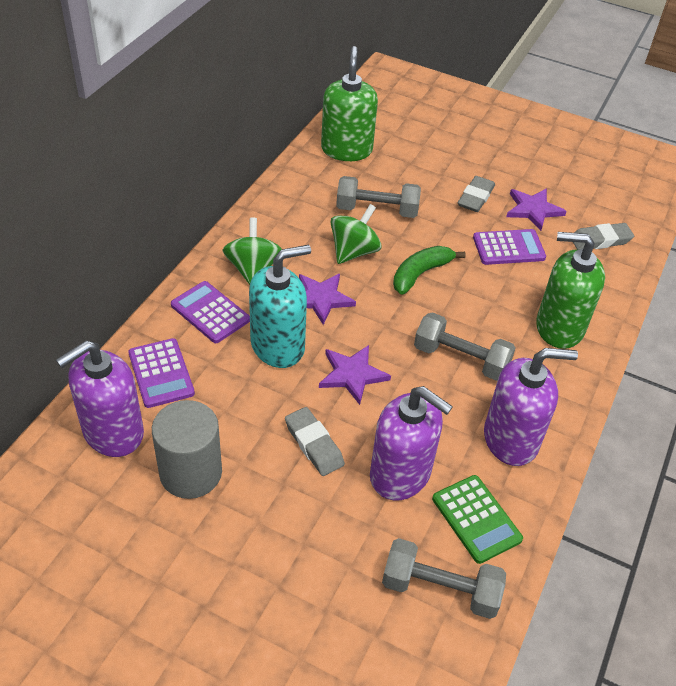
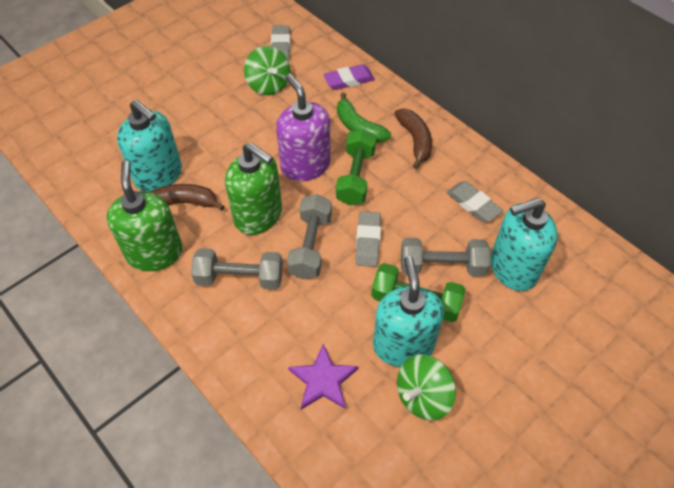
brown banana: 0 -> 2
green calculator: 1 -> 0
green dumbbell: 0 -> 2
grey cylinder: 1 -> 0
purple calculator: 3 -> 0
purple eraser: 0 -> 1
purple soap dispenser: 3 -> 1
purple star: 3 -> 1
turquoise soap dispenser: 1 -> 3

